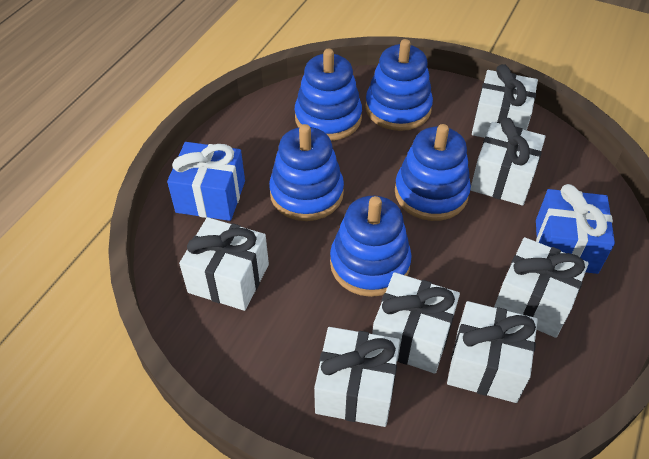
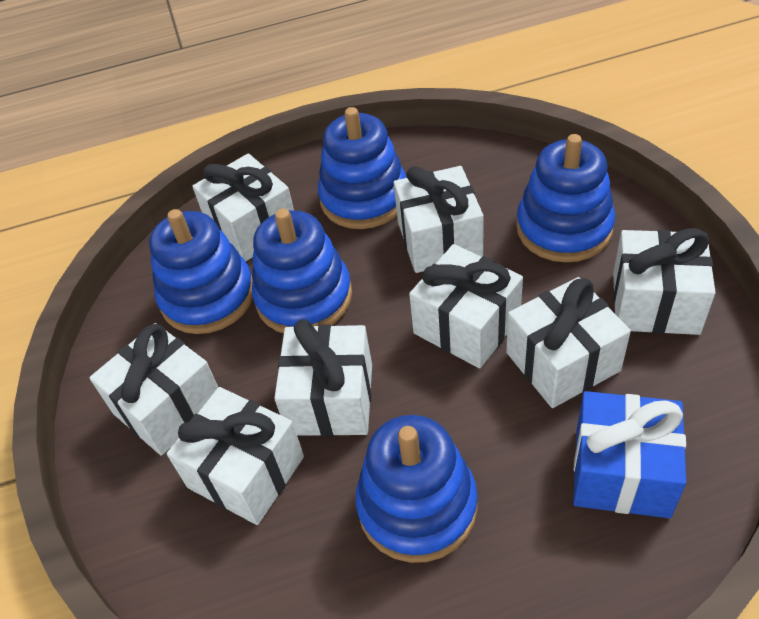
blue gift: 2 -> 1
white gift: 7 -> 8

